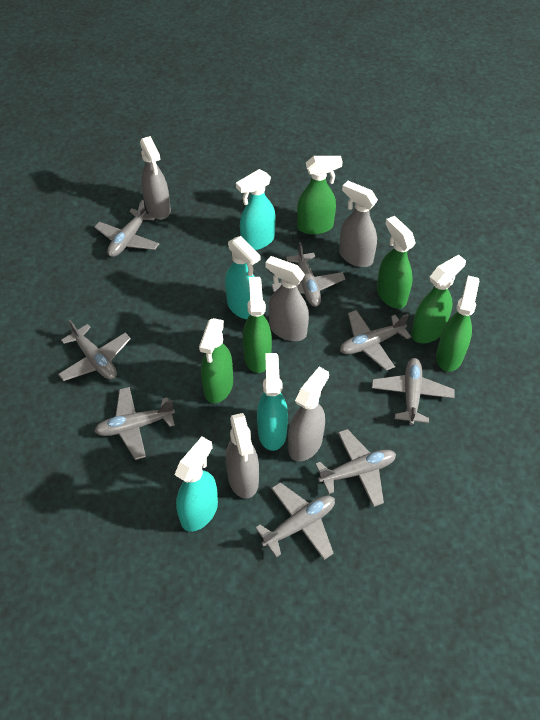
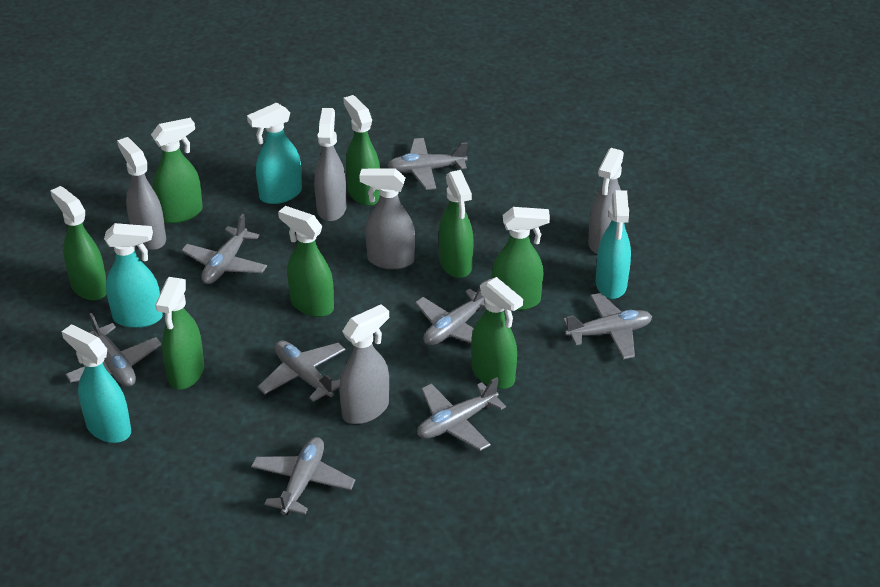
green spray bottle: 6 -> 8

